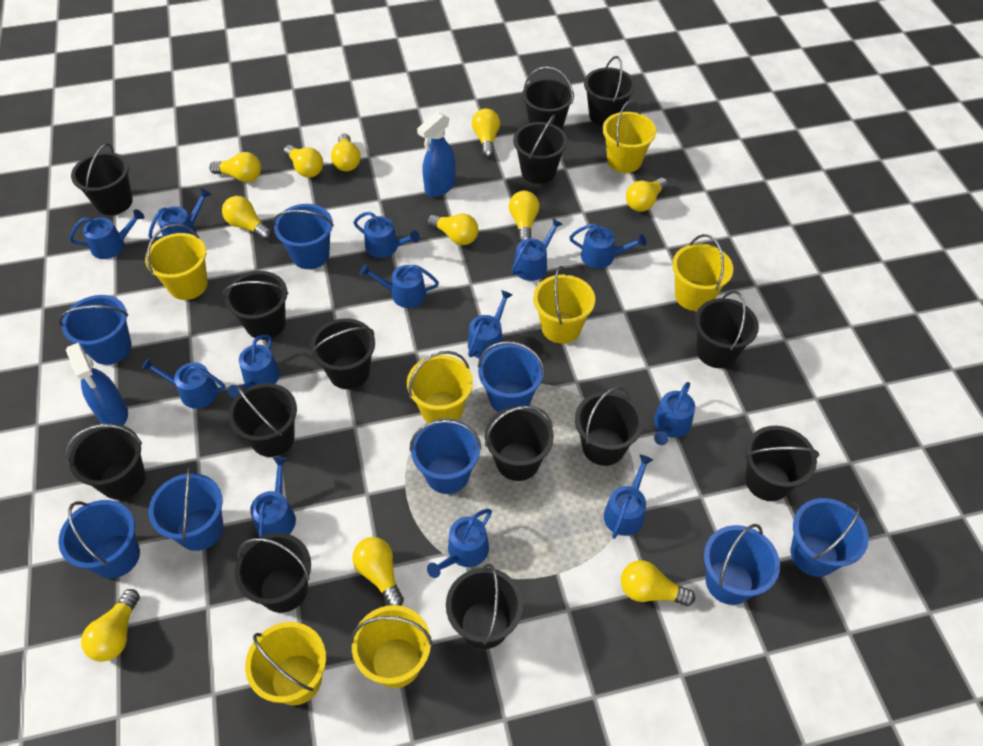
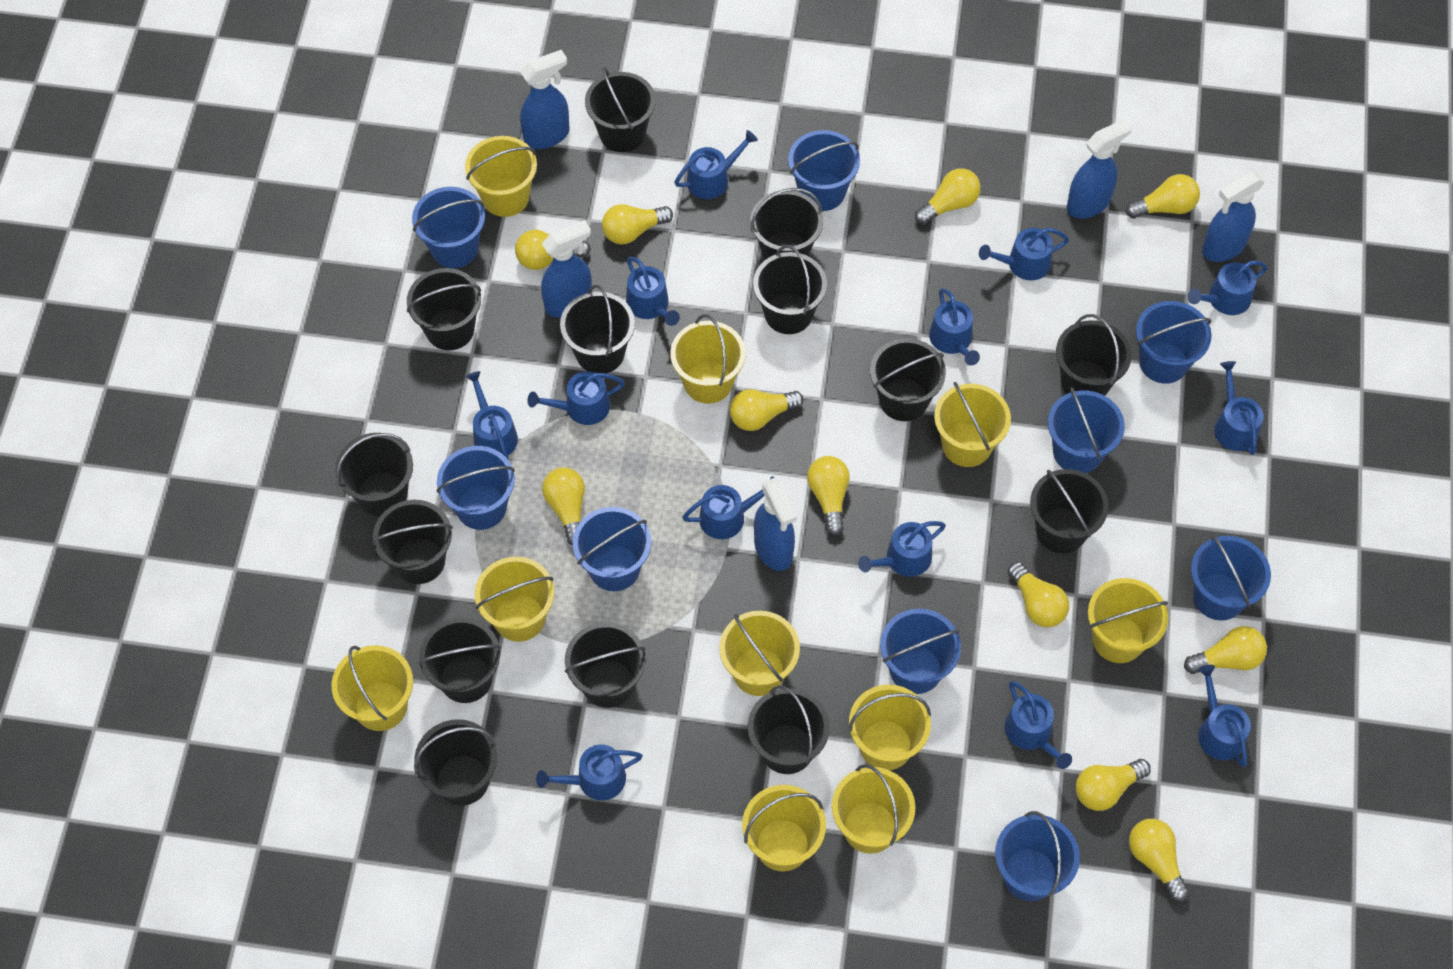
blue bucket: 8 -> 9
blue spray bottle: 2 -> 5
yellow bucket: 7 -> 10

